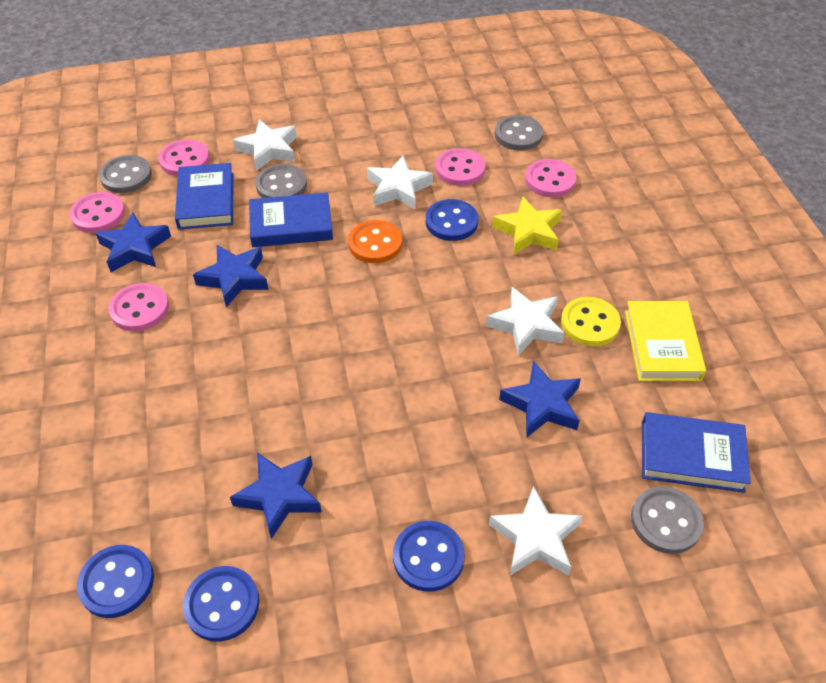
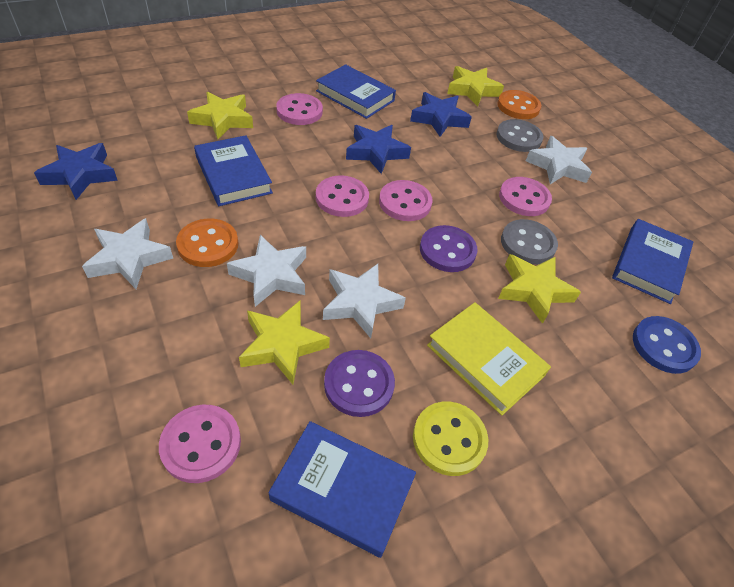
blue book: 3 -> 4
blue button: 4 -> 1
blue star: 4 -> 3
grey button: 4 -> 2
orange button: 1 -> 2
purple button: 0 -> 2
yellow star: 1 -> 4

